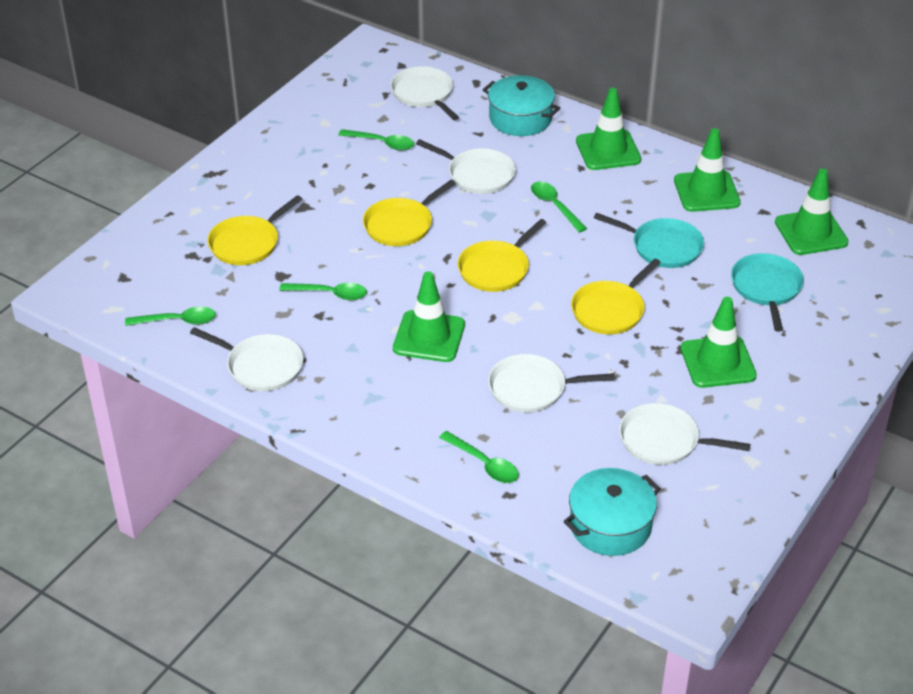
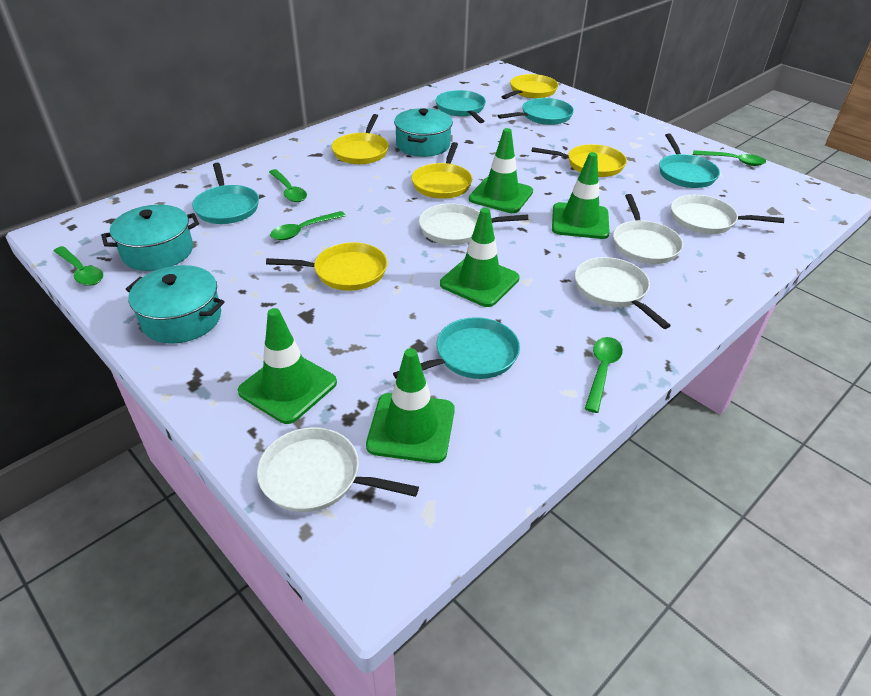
turquoise pan: 2 -> 5
turquoise pot: 2 -> 3
yellow pan: 4 -> 5

